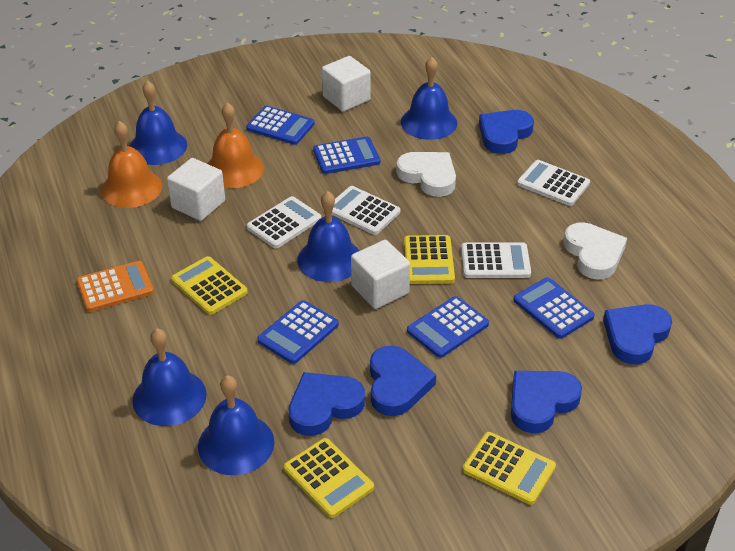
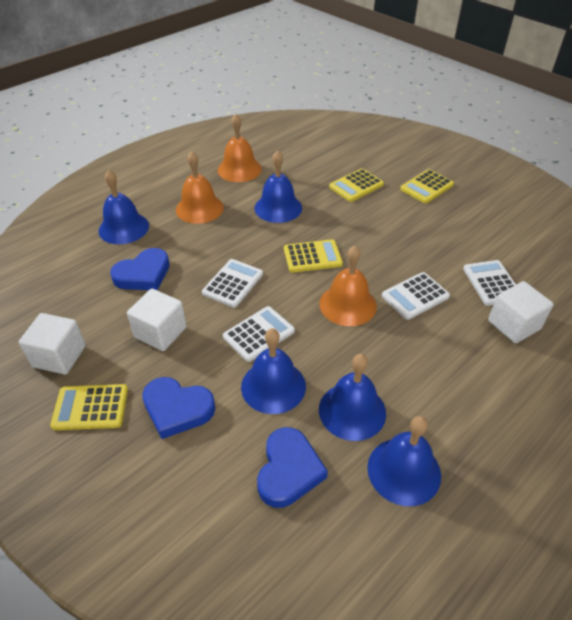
blue calculator: 5 -> 0
blue heart: 5 -> 3
orange bell: 2 -> 3
orange calculator: 1 -> 0
white heart: 2 -> 0

